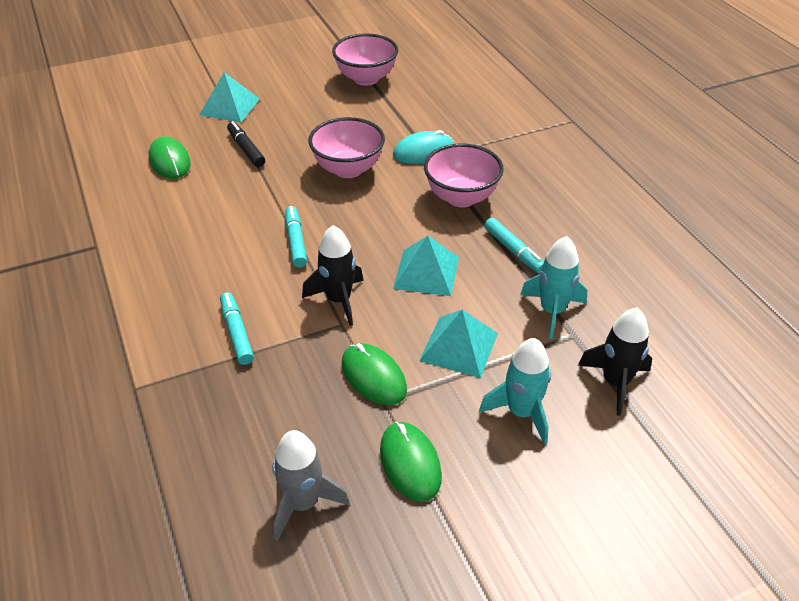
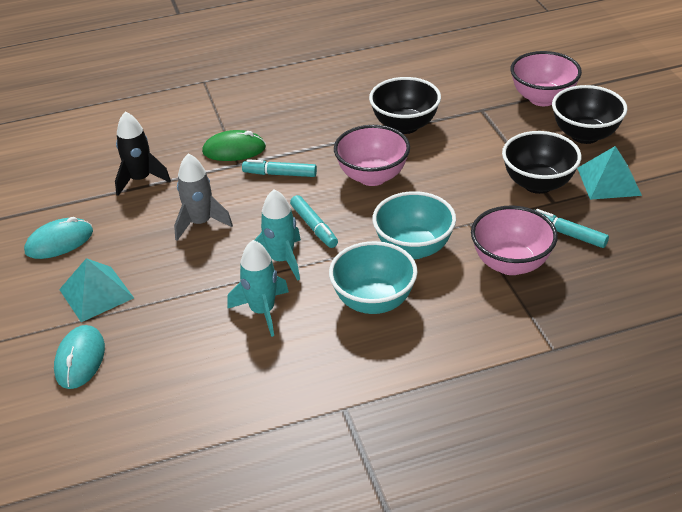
black bowl: 0 -> 3
black marker: 1 -> 0
black rocket: 2 -> 1
green mouse: 3 -> 1
turquoise bowl: 0 -> 2
turquoise mouse: 1 -> 2
turquoise pyramid: 3 -> 2

